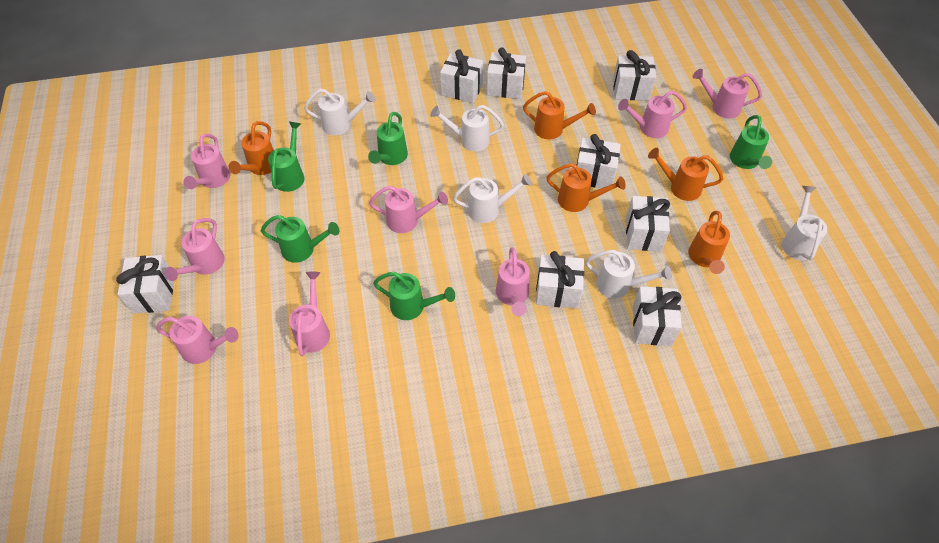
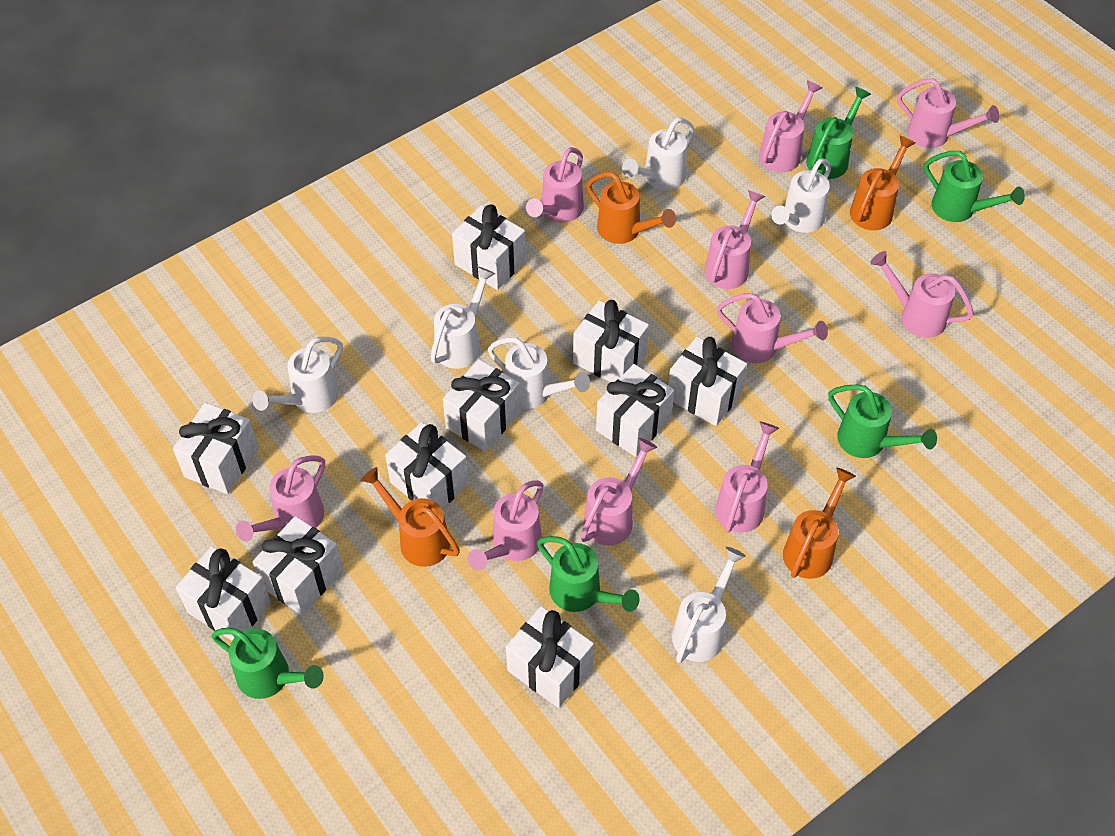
orange watering can: 5 -> 4
pink watering can: 8 -> 10
white gift: 8 -> 10
white watering can: 5 -> 6

